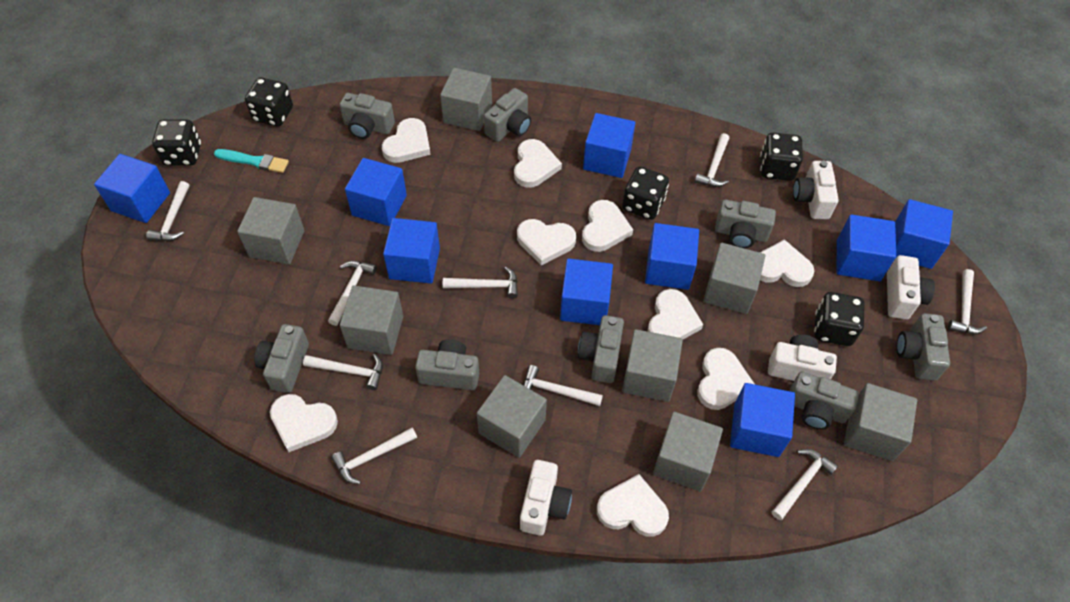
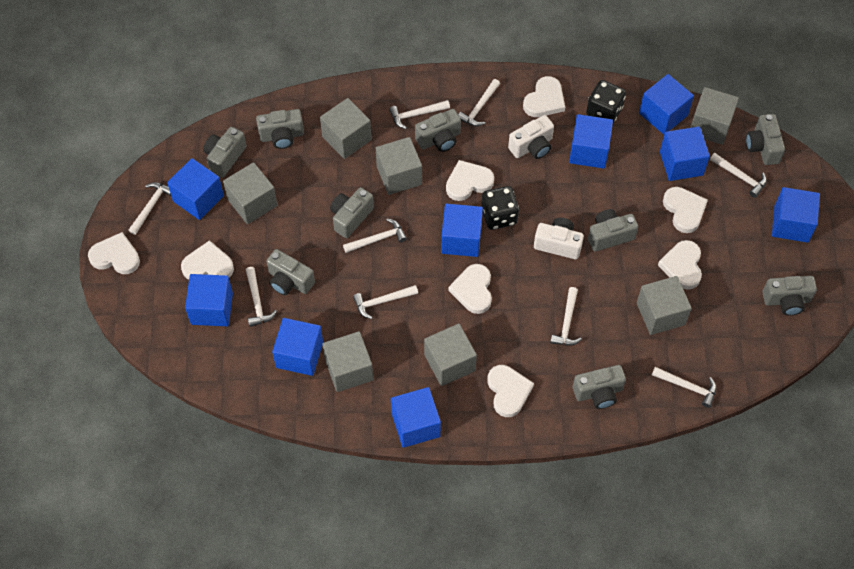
black dice: 5 -> 2
grey camera: 8 -> 9
grey cube: 8 -> 7
turquoise brush: 1 -> 0
white camera: 4 -> 2
white heart: 9 -> 8

